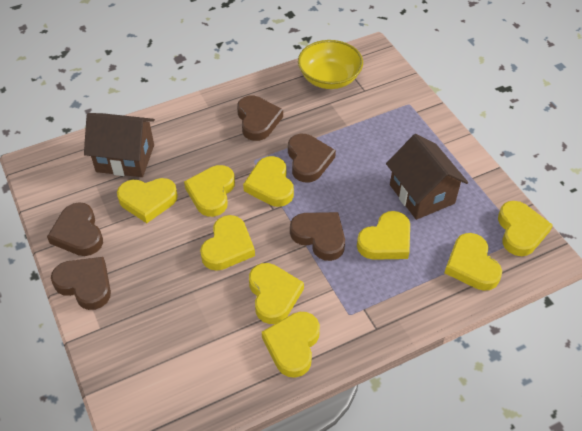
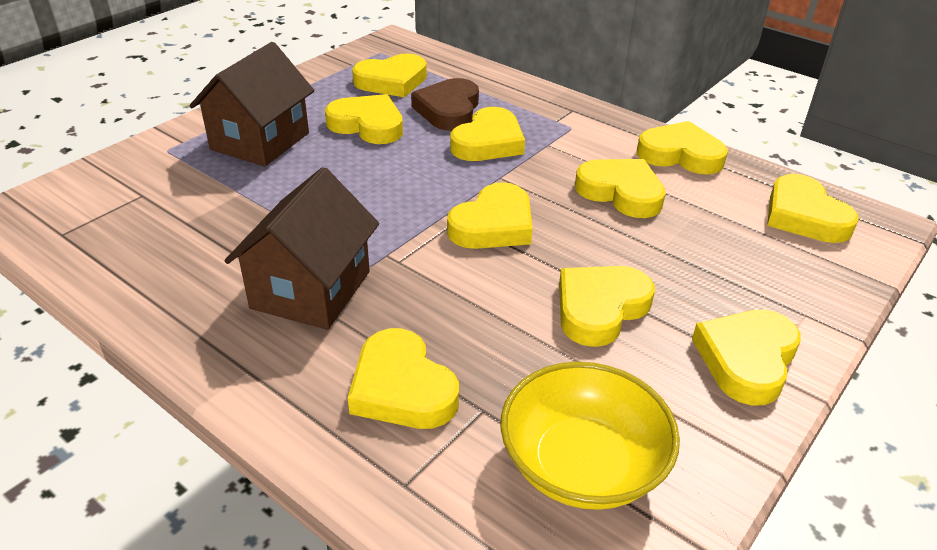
brown heart: 5 -> 1
yellow heart: 9 -> 10

